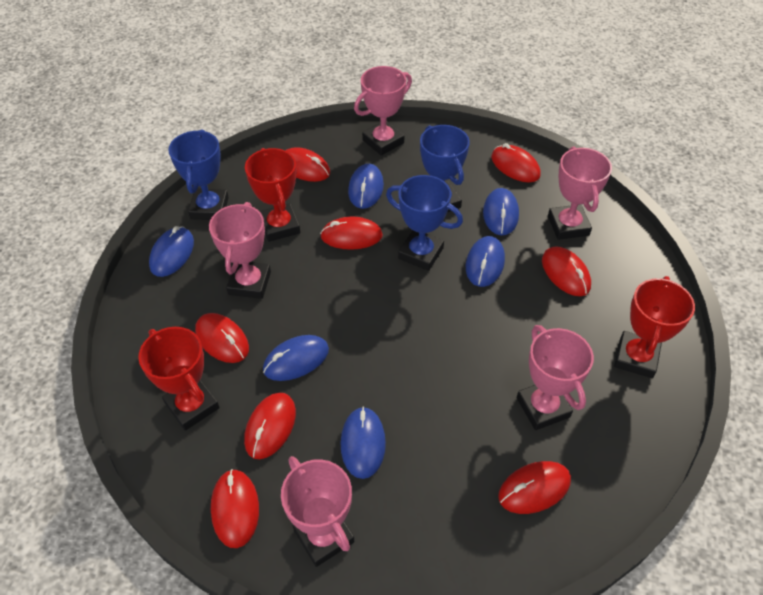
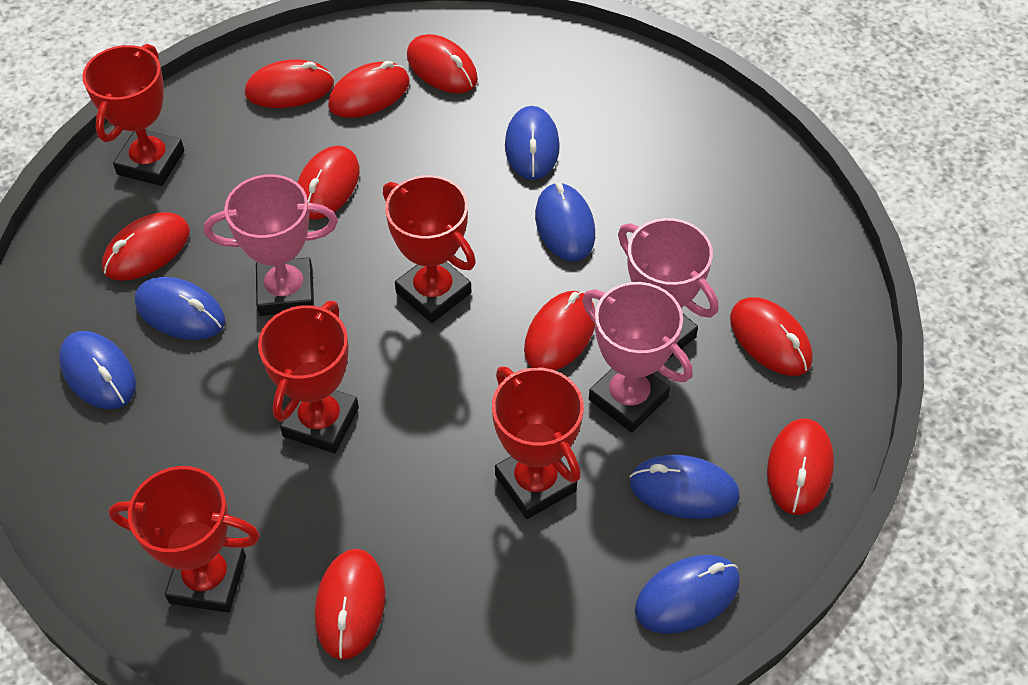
blue trophy: 3 -> 0
pink trophy: 5 -> 3
red mouse: 8 -> 9
red trophy: 3 -> 5

